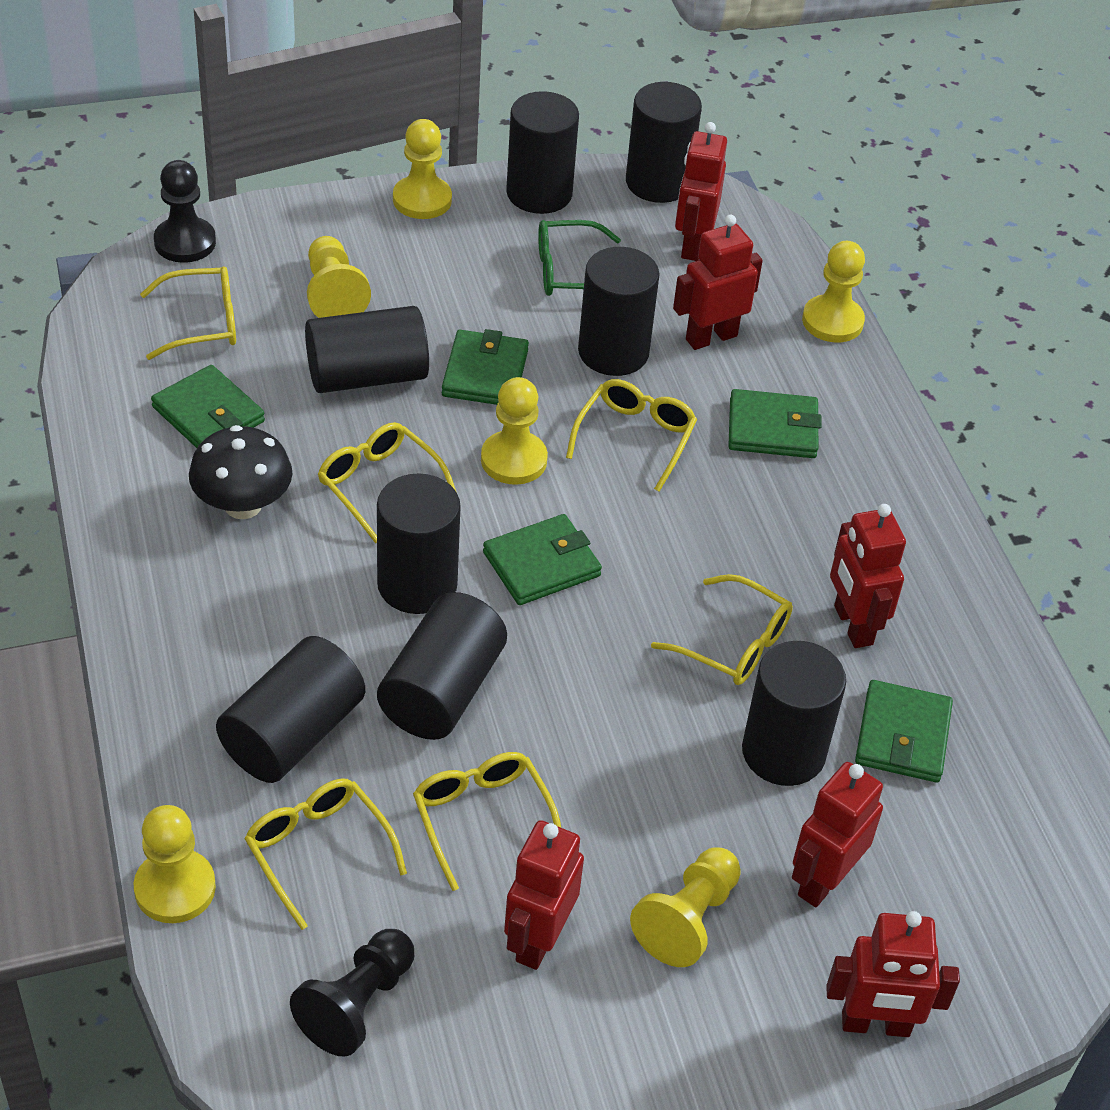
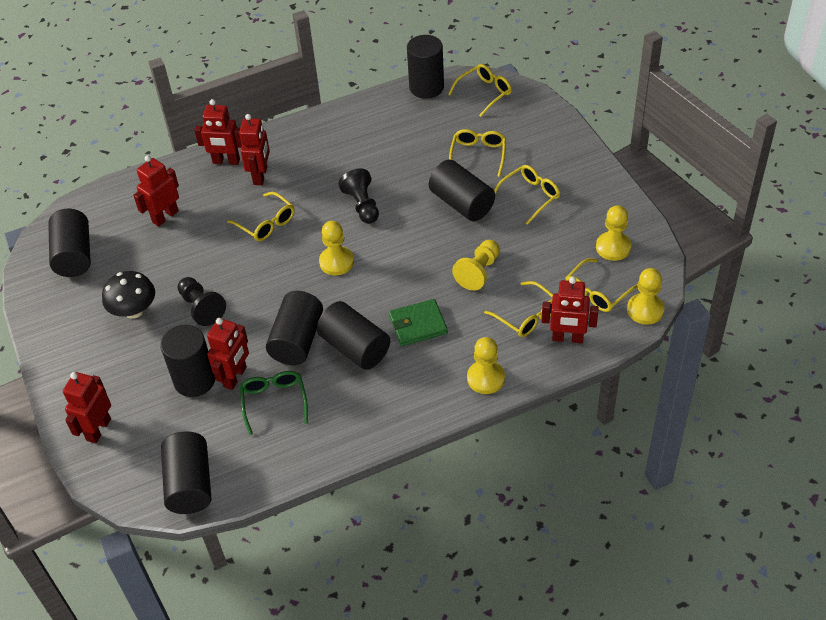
black cylinder: 8 -> 7
green wallet: 5 -> 1
yellow pawn: 6 -> 5

